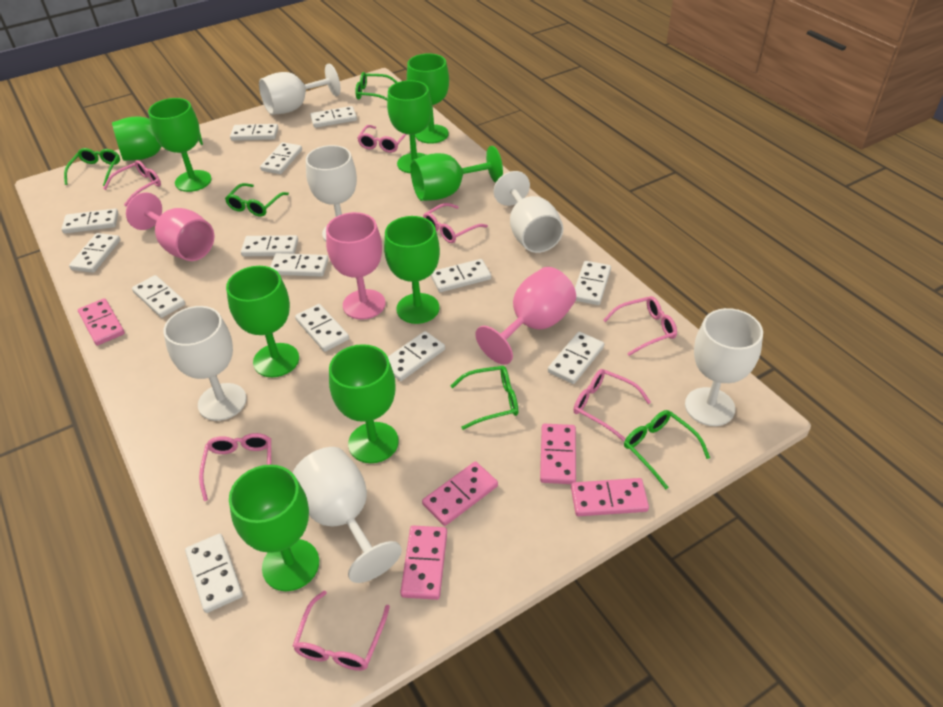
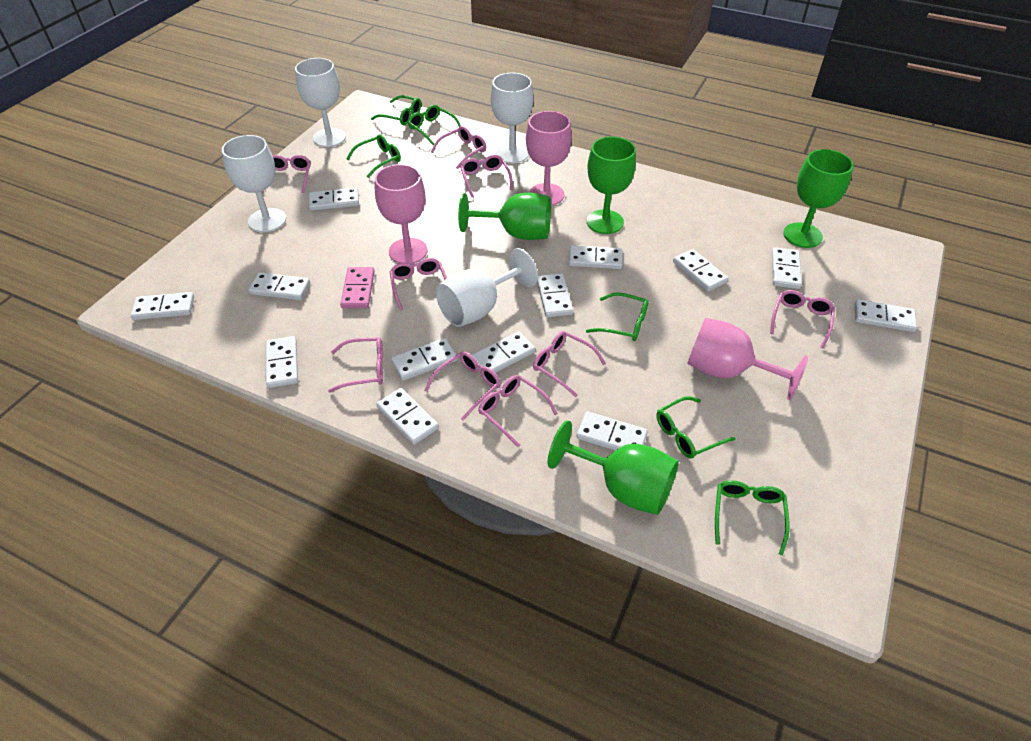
green glasses: 5 -> 6
green goblet: 9 -> 4
pink domino: 5 -> 1
pink glasses: 7 -> 9
white domino: 14 -> 13
white goblet: 6 -> 4

